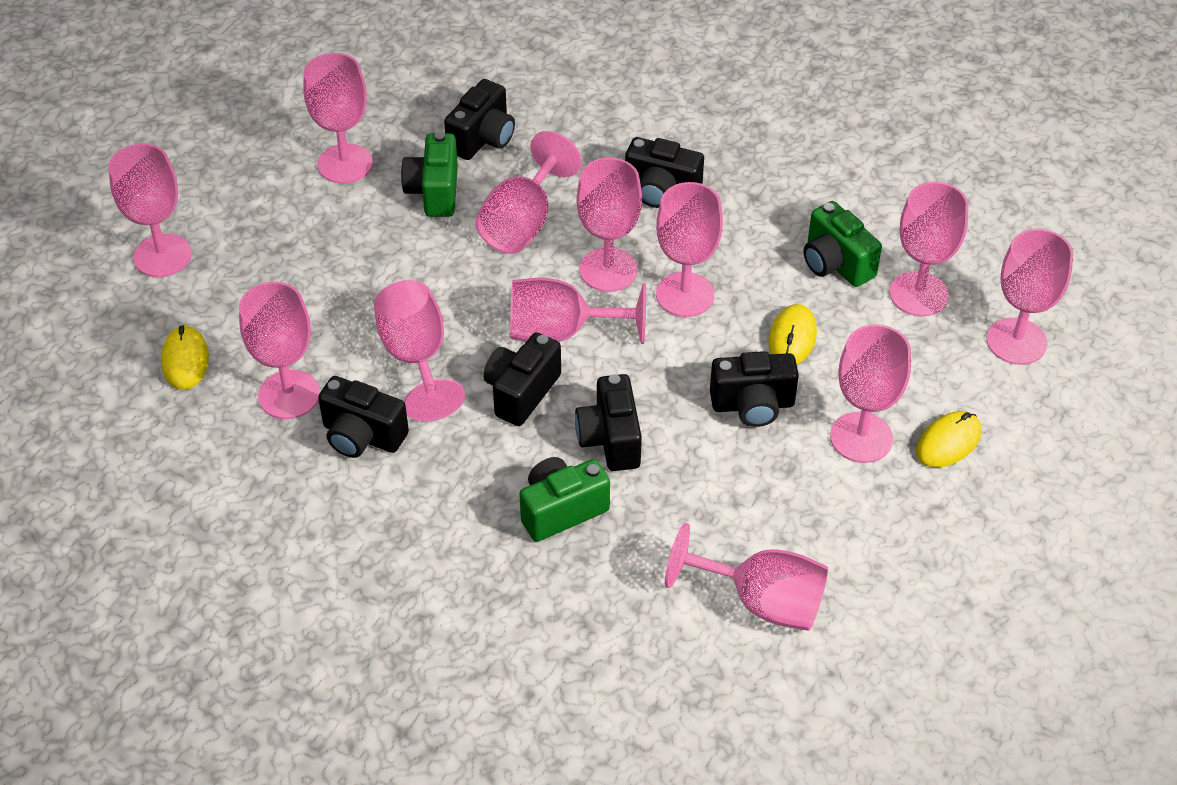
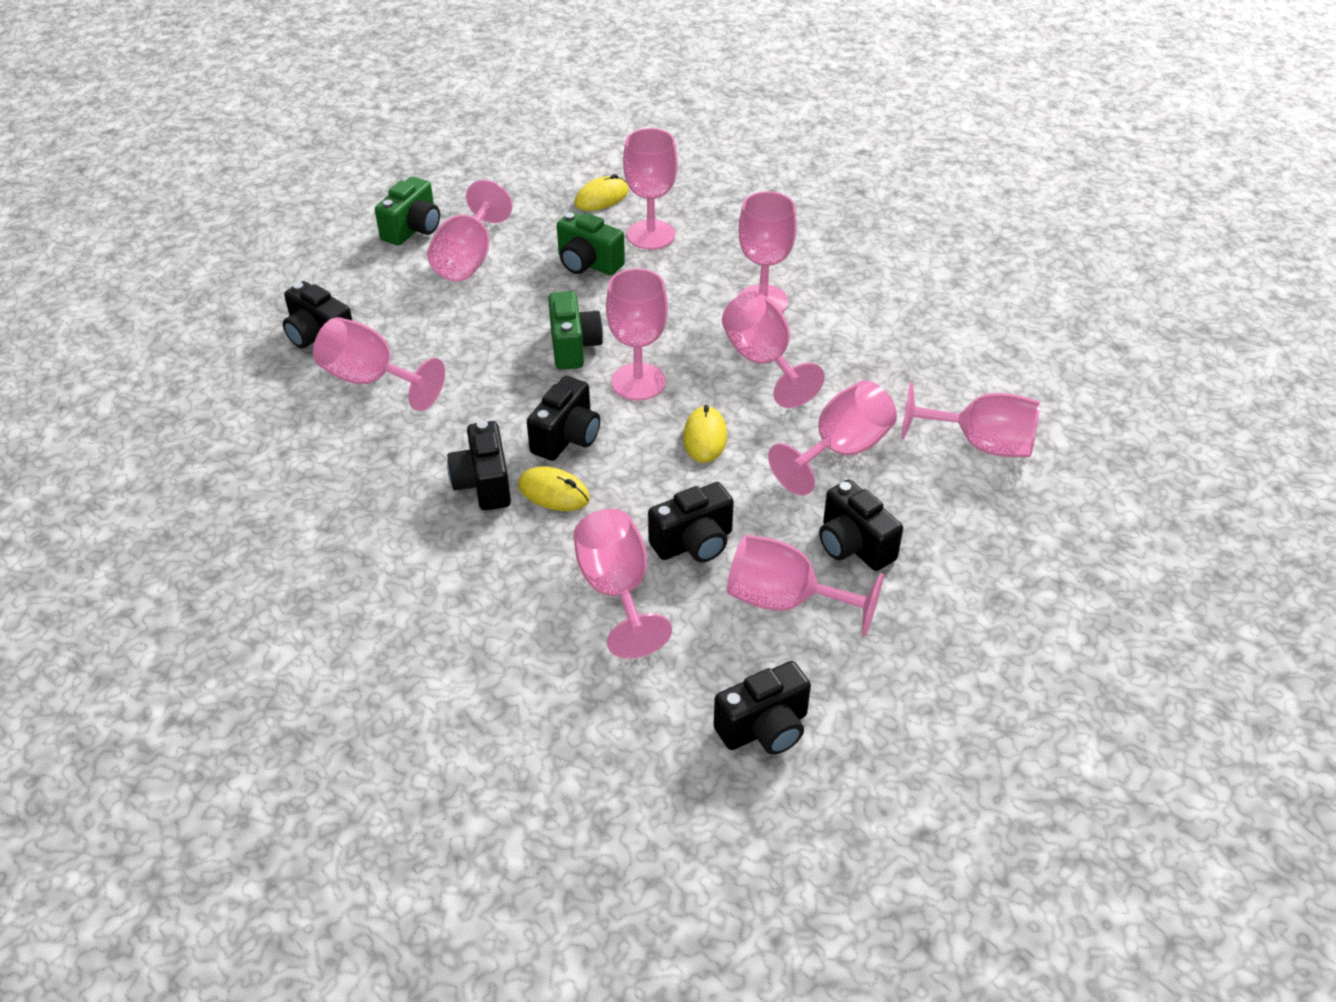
pink goblet: 12 -> 10

